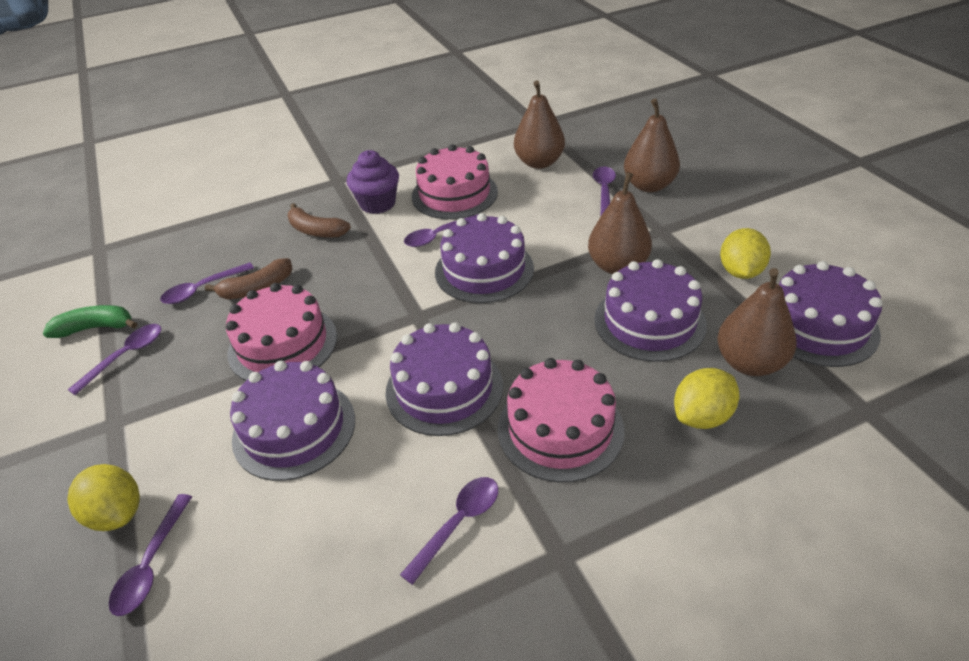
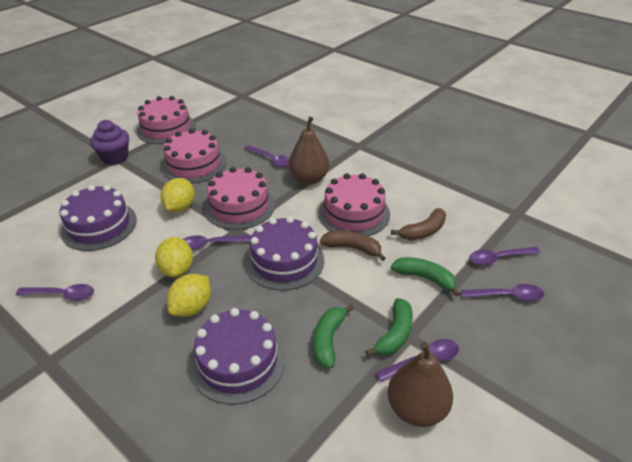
brown pear: 4 -> 2
green banana: 1 -> 3
pink cake: 3 -> 4
purple cake: 5 -> 3

